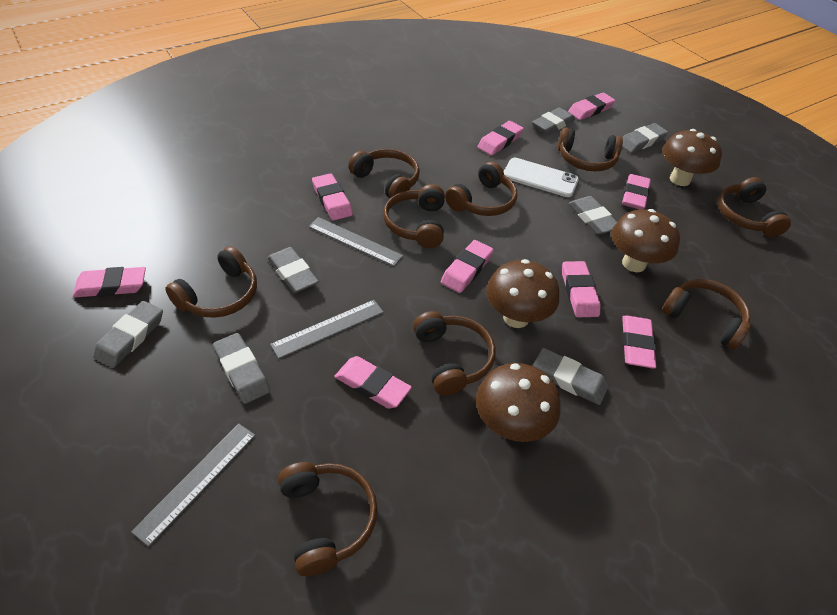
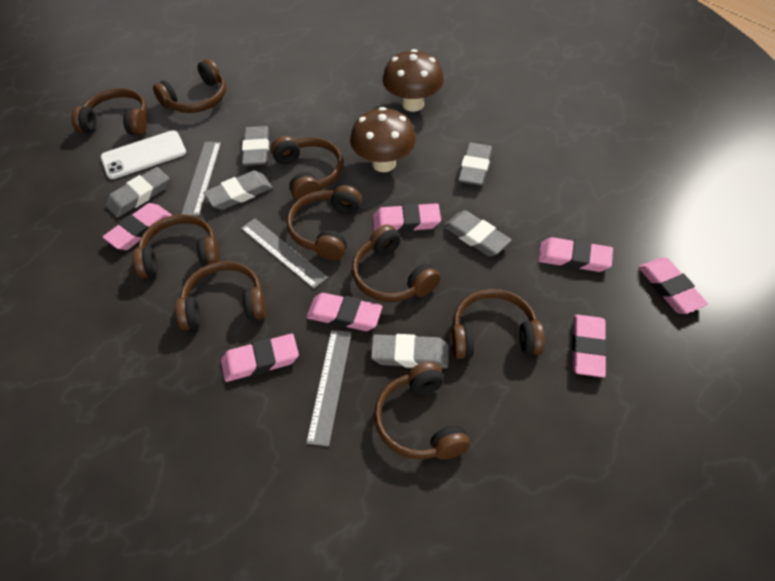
brown mushroom: 4 -> 2
grey eraser: 7 -> 6
pink eraser: 9 -> 7

